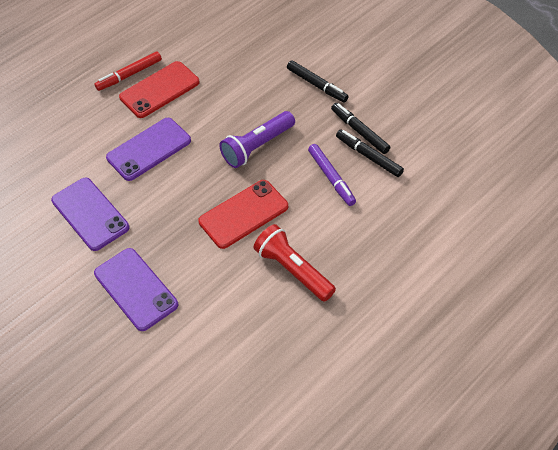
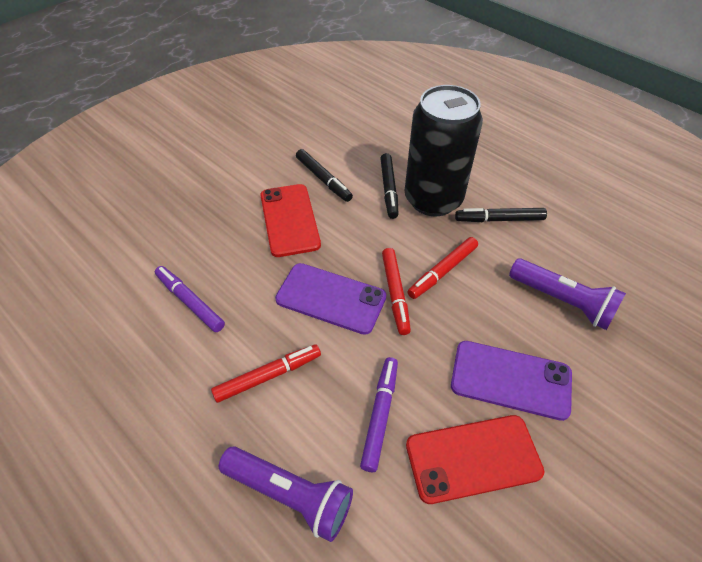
black can: 0 -> 1
purple flashlight: 1 -> 2
purple marker: 1 -> 2
purple phone: 3 -> 2
red flashlight: 1 -> 0
red marker: 1 -> 3

